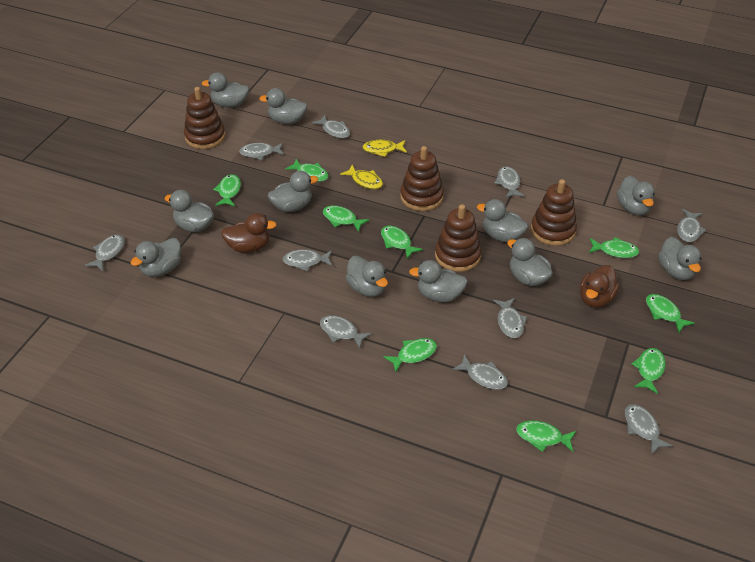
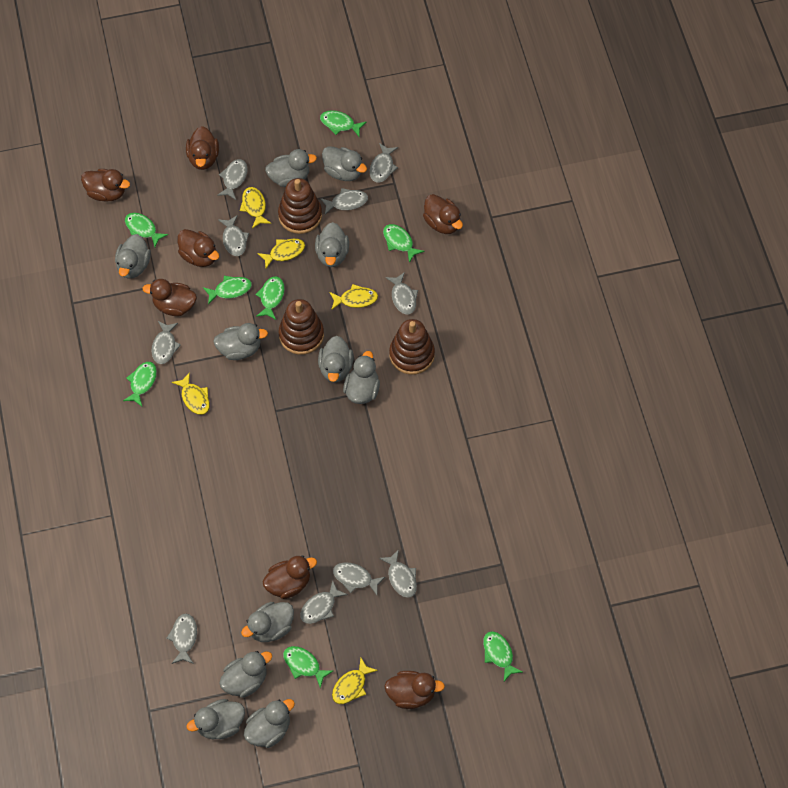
brown duck: 2 -> 7
brown stacking toy: 4 -> 3
green fish: 9 -> 8
yellow fish: 2 -> 5

